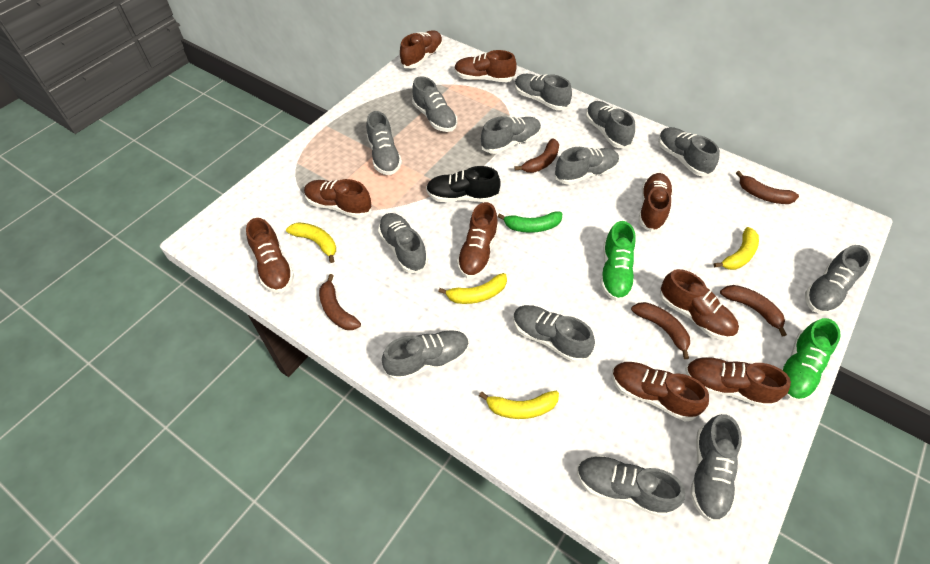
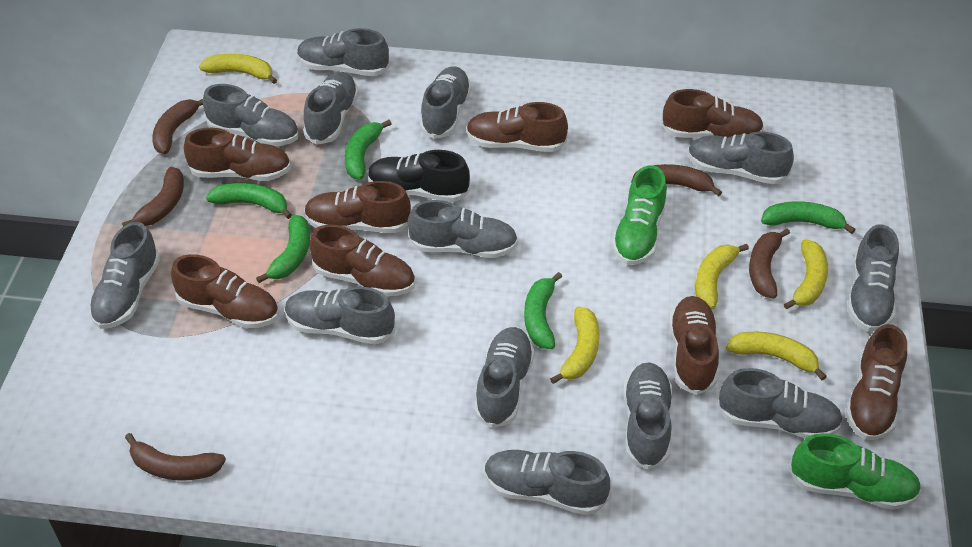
brown shoe: 9 -> 8
green banana: 1 -> 5
yellow banana: 4 -> 5

